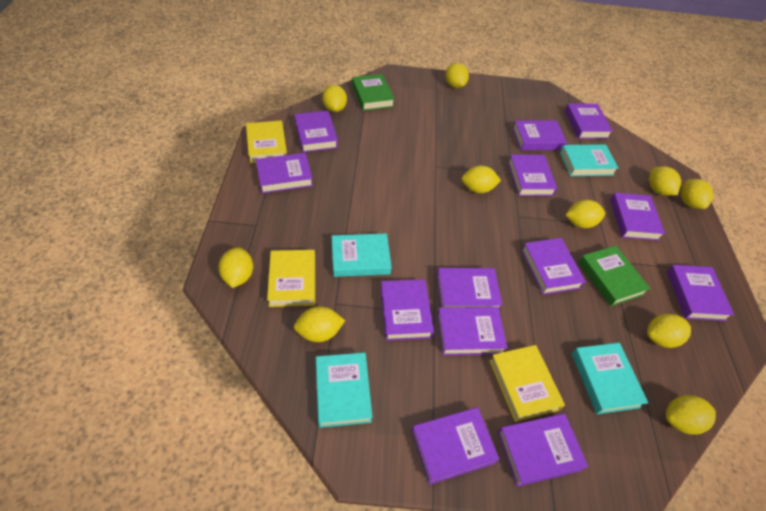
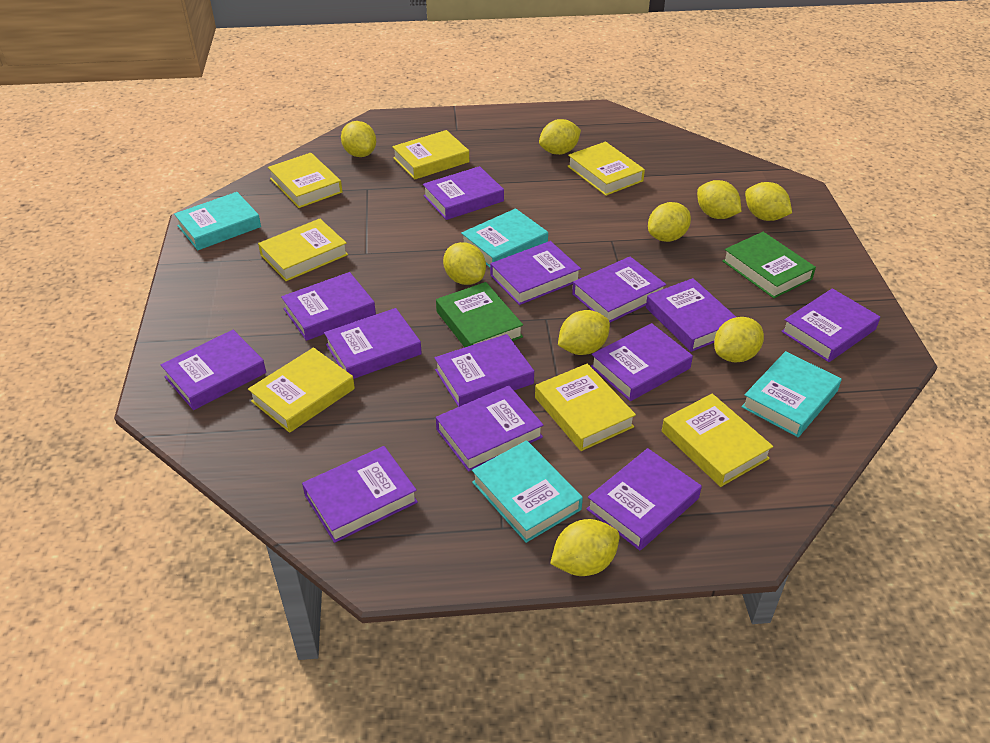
yellow book: 3 -> 7
yellow lemon: 10 -> 9

